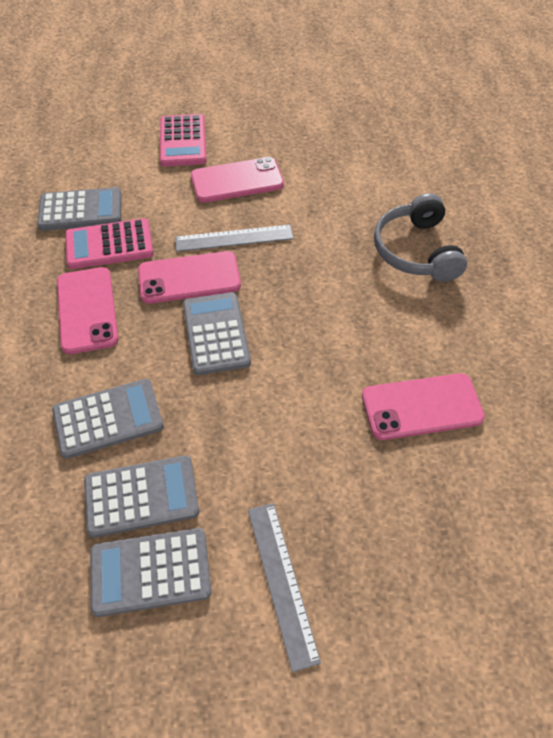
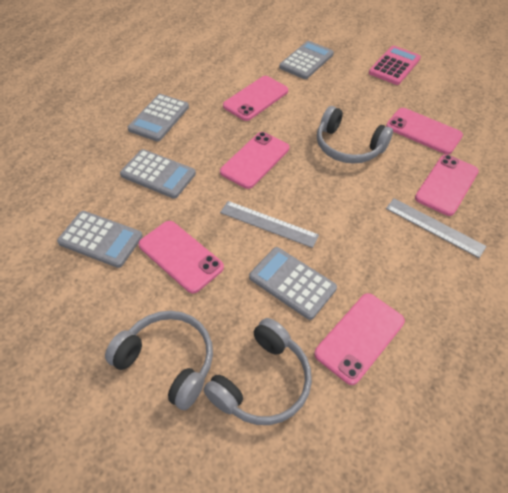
grey headphones: 1 -> 3
pink calculator: 2 -> 1
pink phone: 4 -> 6

